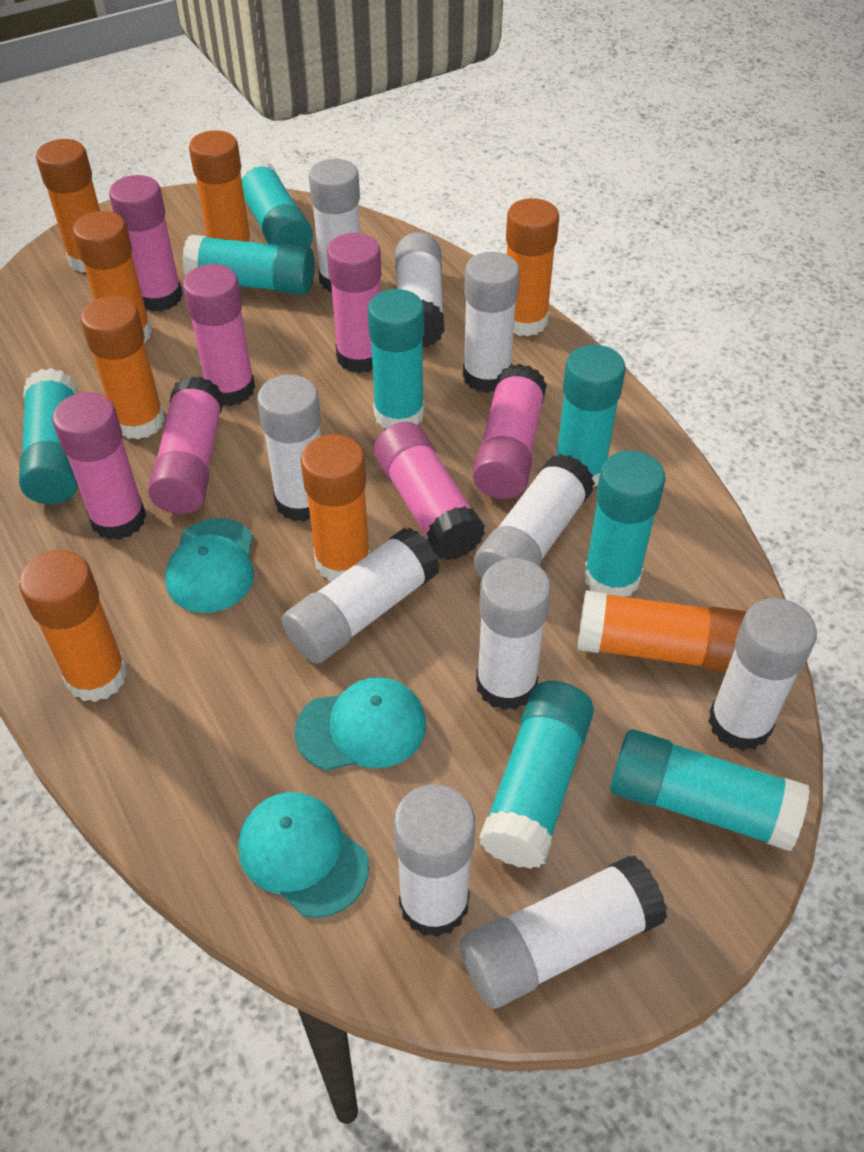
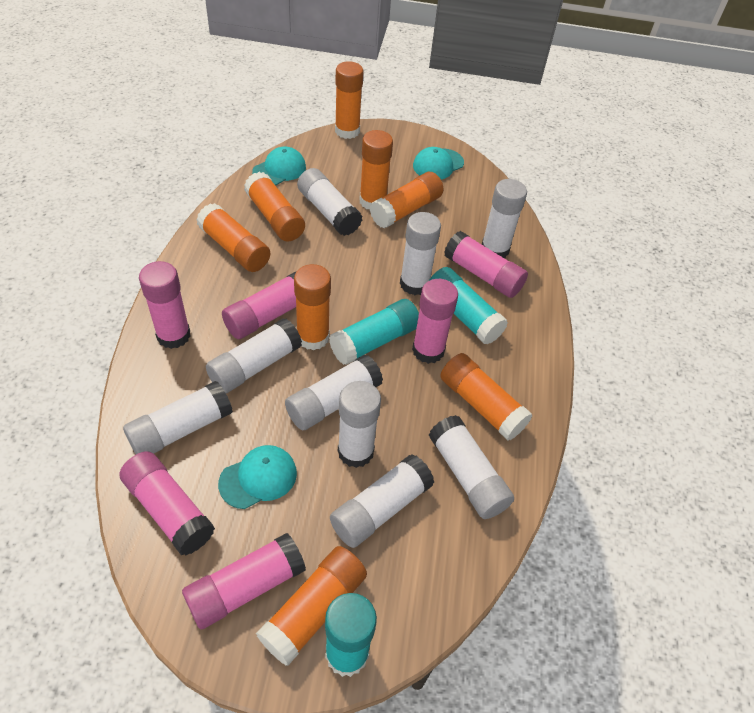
pink glue stick: 7 -> 6
turquoise glue stick: 8 -> 3
white glue stick: 10 -> 9

